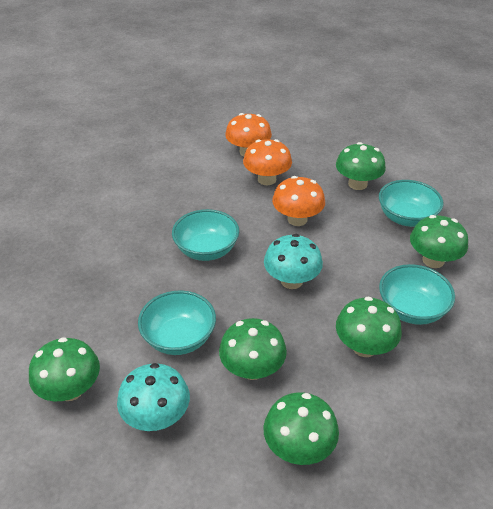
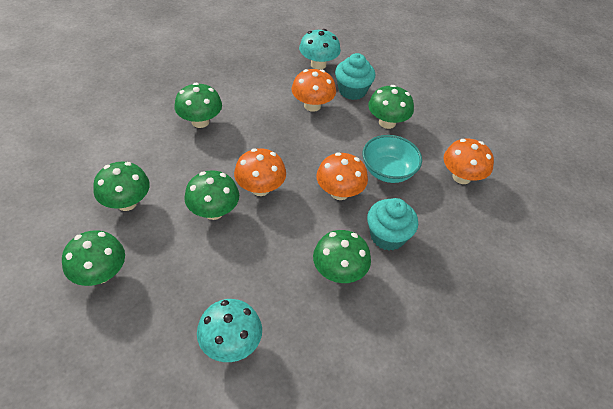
orange mushroom: 3 -> 4
turquoise bowl: 4 -> 1
turquoise cupcake: 0 -> 2

